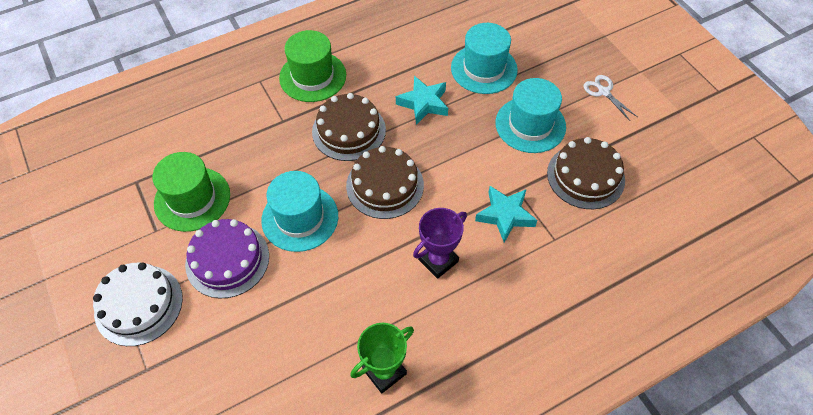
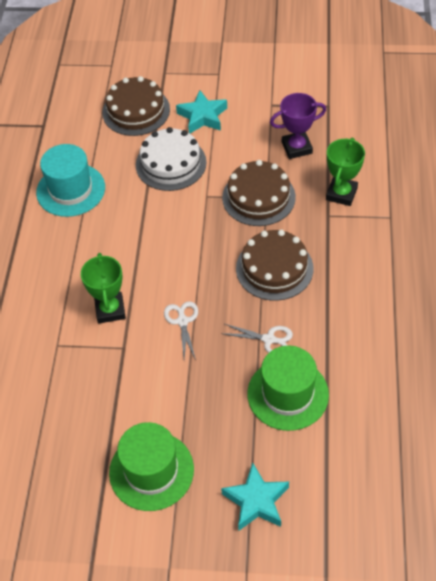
green trophy: 1 -> 2
purple cake: 1 -> 0
turquoise hat: 3 -> 1
white scissors: 1 -> 2

